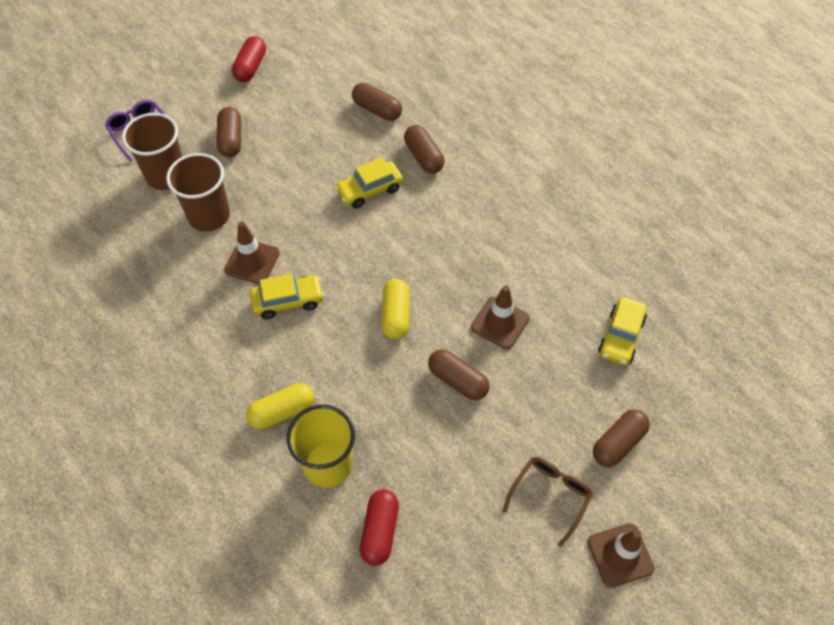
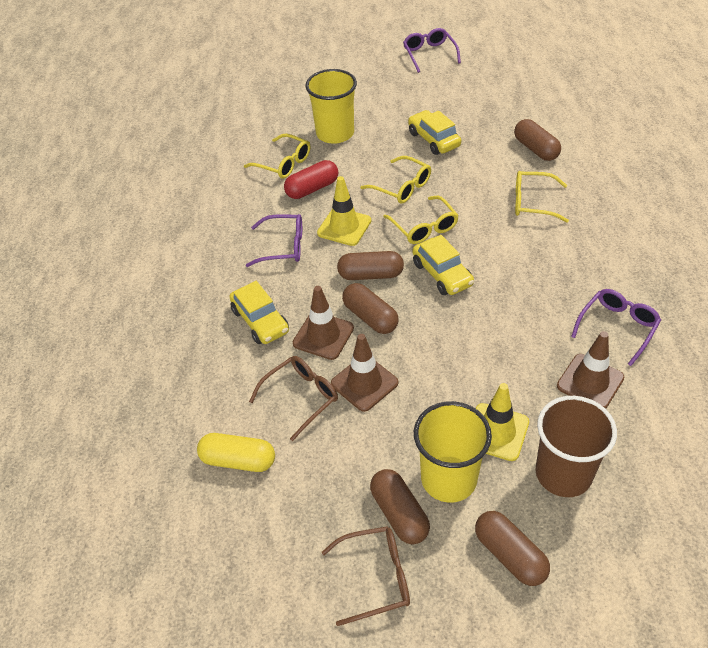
brown cup: 2 -> 1
brown glasses: 1 -> 2
purple glasses: 1 -> 3
red capsule: 2 -> 1
yellow capsule: 2 -> 1
yellow cup: 1 -> 2
yellow glasses: 0 -> 4
yellow traffic cone: 0 -> 2

